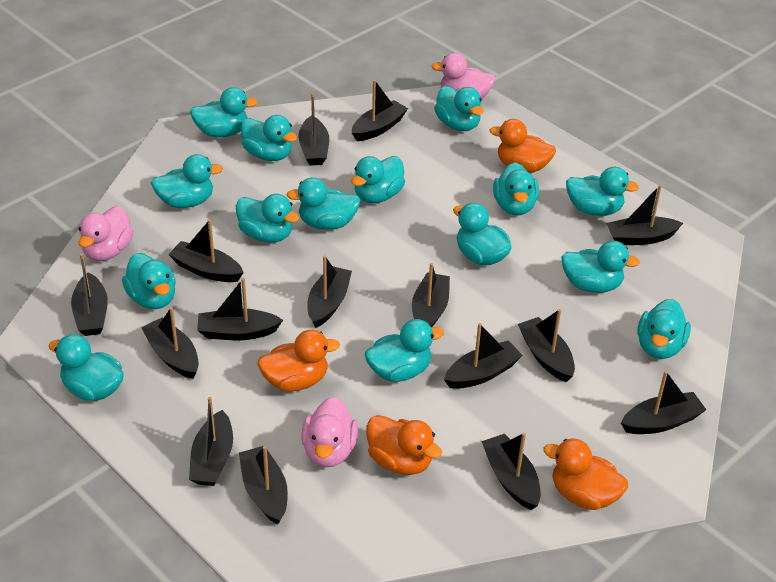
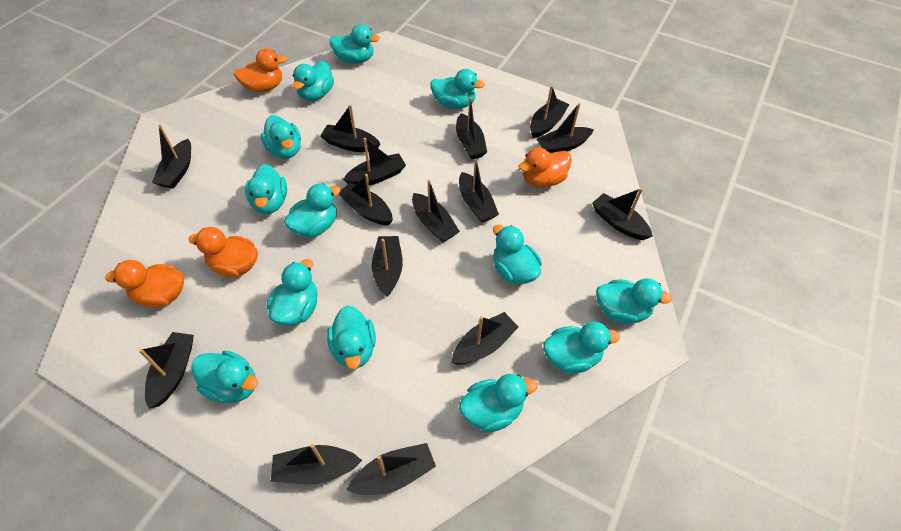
pink duck: 3 -> 0
turquoise duck: 15 -> 13

